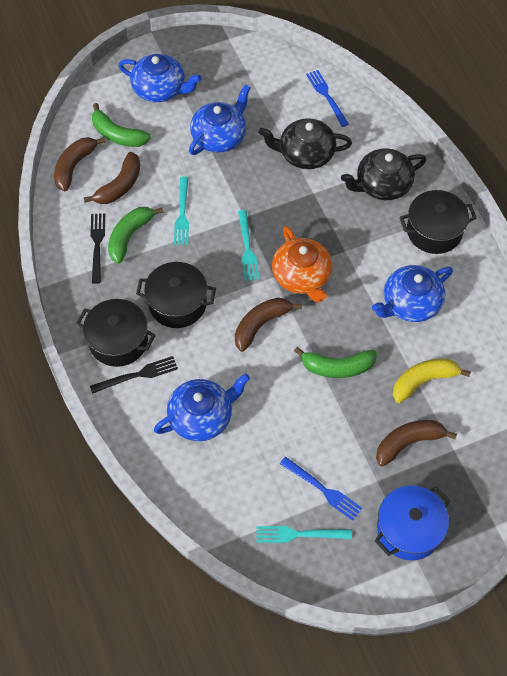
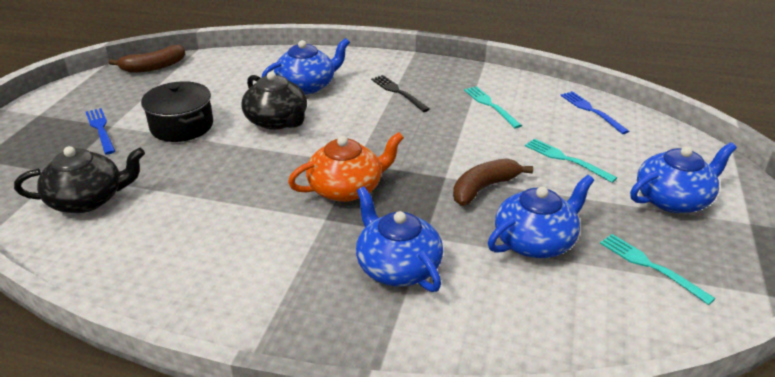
black fork: 2 -> 1
black pot: 3 -> 1
blue pot: 1 -> 0
brown banana: 4 -> 2
green banana: 3 -> 0
yellow banana: 1 -> 0

